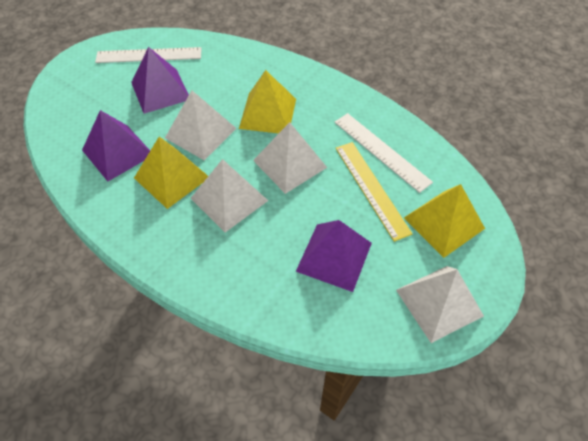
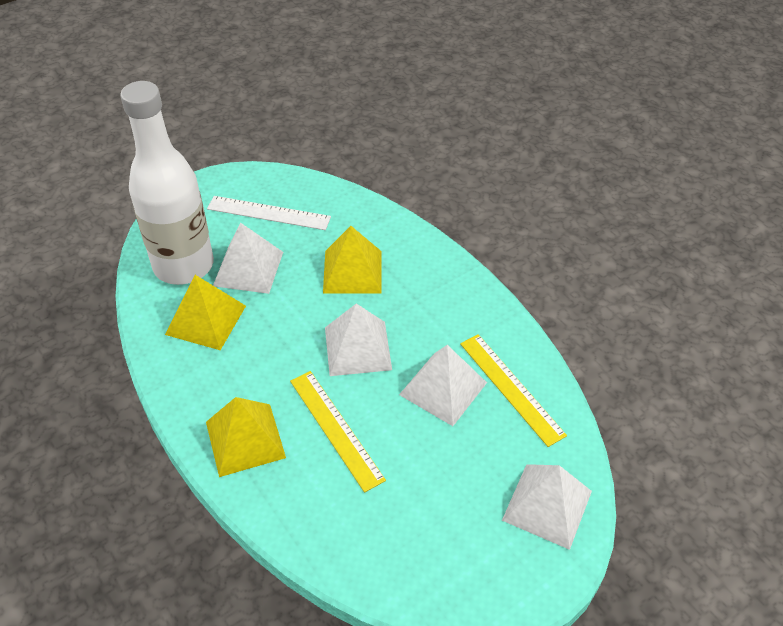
purple pyramid: 3 -> 0
white bottle: 0 -> 1
white ruler: 2 -> 1
yellow ruler: 1 -> 2

